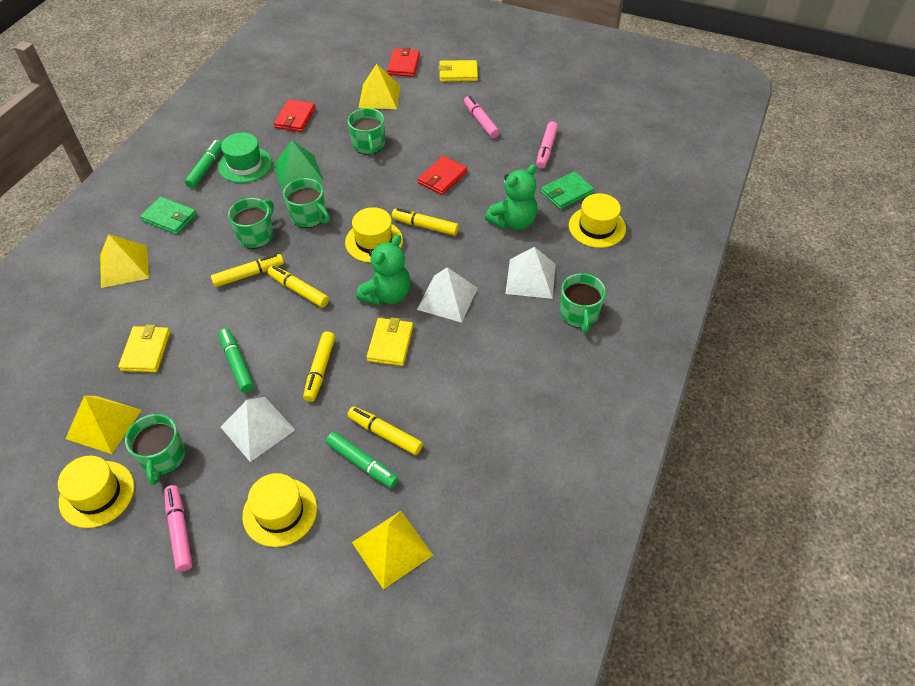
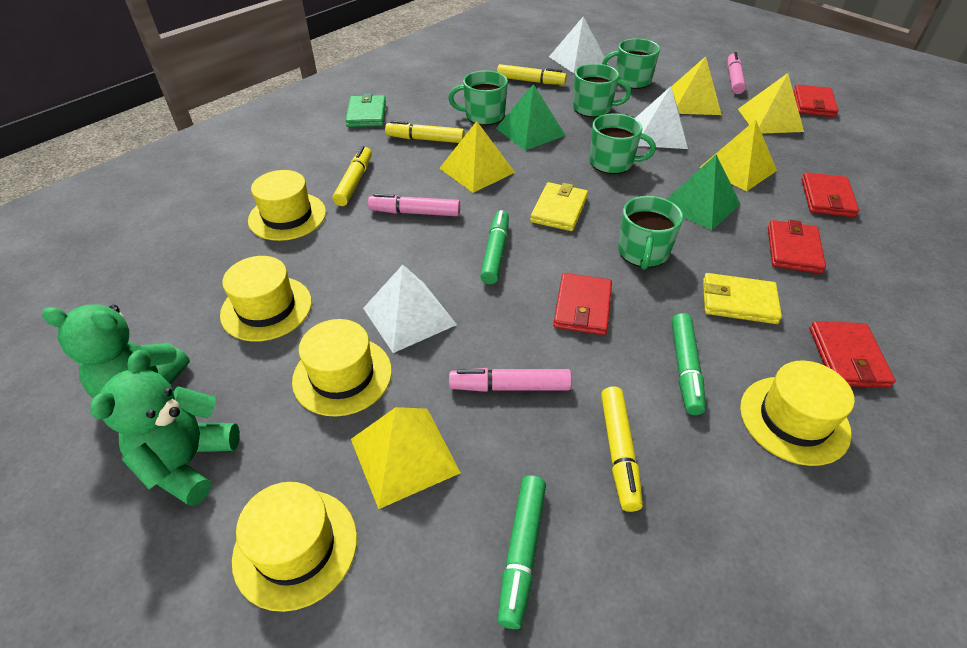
green hat: 1 -> 0
green pyramid: 1 -> 2
green wallet: 2 -> 1
red wallet: 3 -> 5
yellow hat: 4 -> 5
yellow marker: 5 -> 4
yellow pyramid: 4 -> 5
yellow wallet: 3 -> 2

